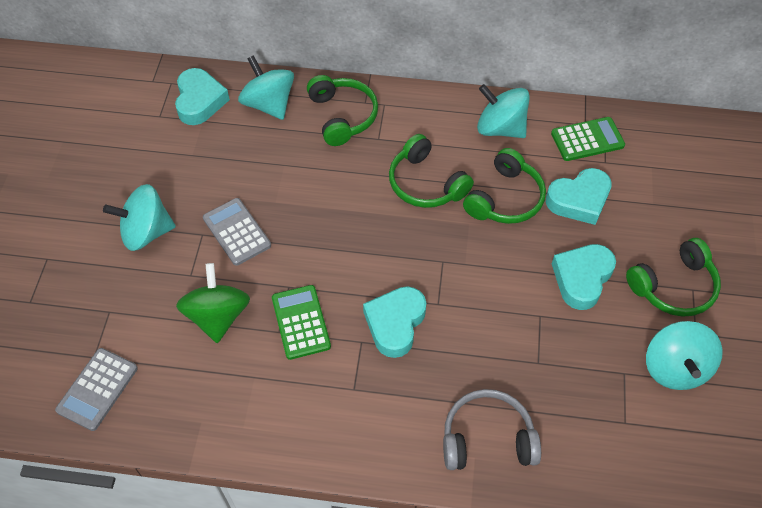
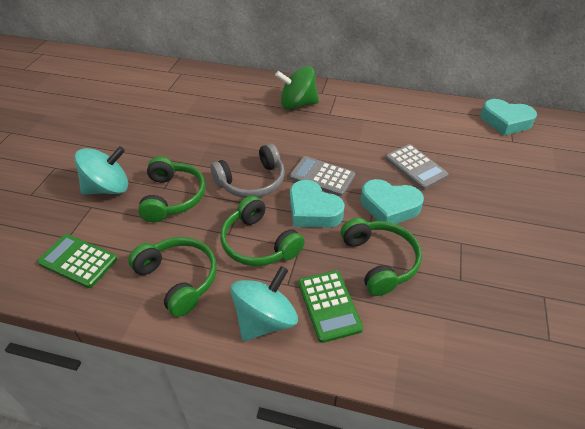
turquoise heart: 4 -> 3
turquoise spinning top: 4 -> 2

